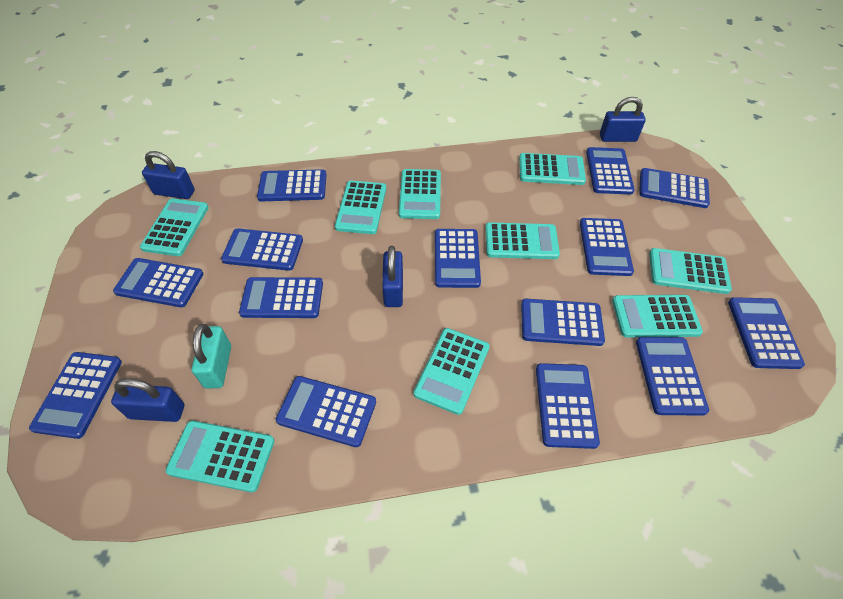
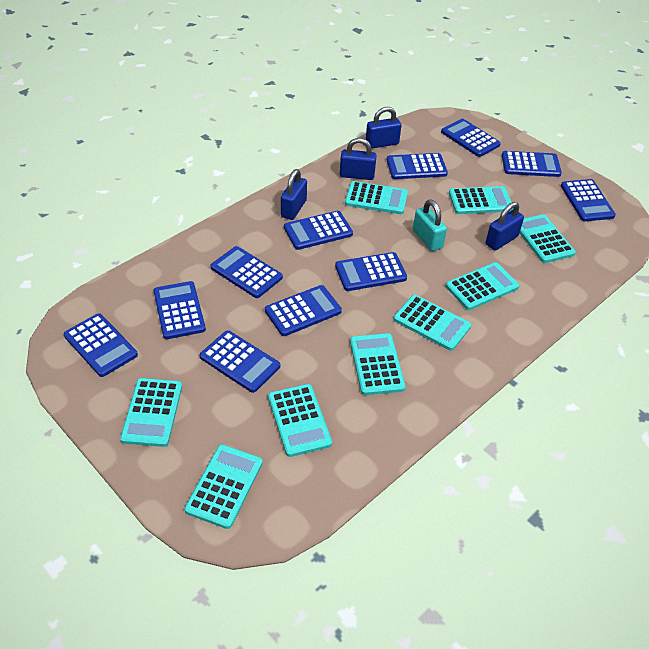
blue calculator: 14 -> 11

